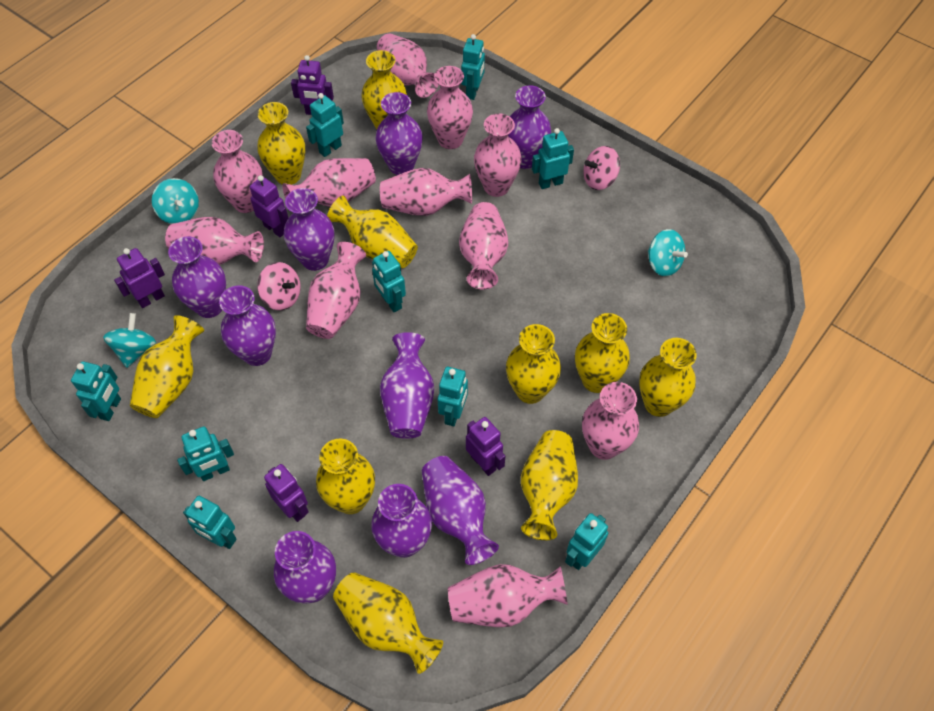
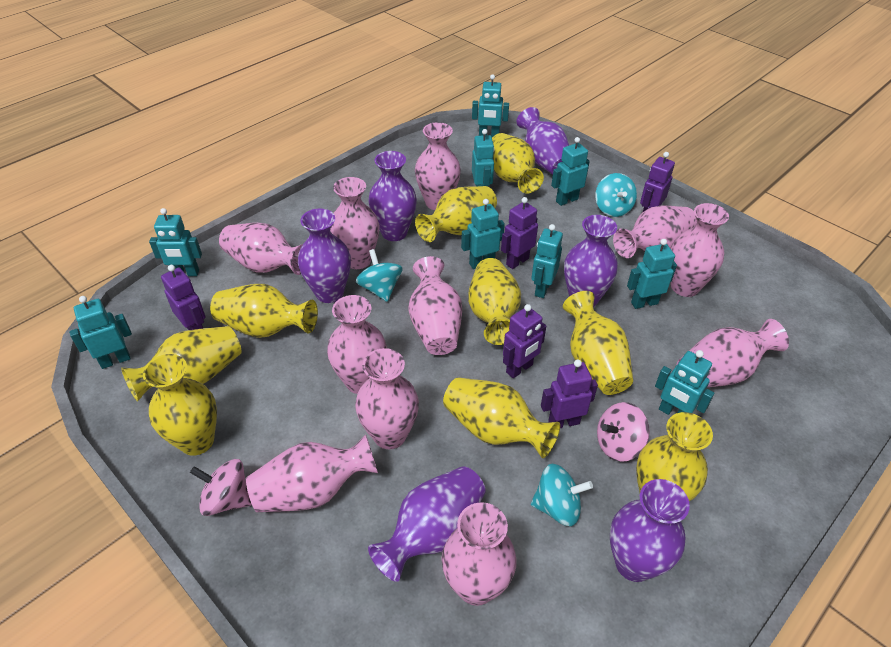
purple vase: 9 -> 6
yellow vase: 10 -> 9

